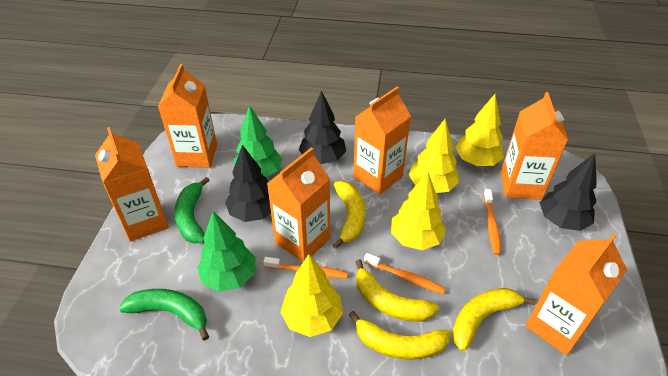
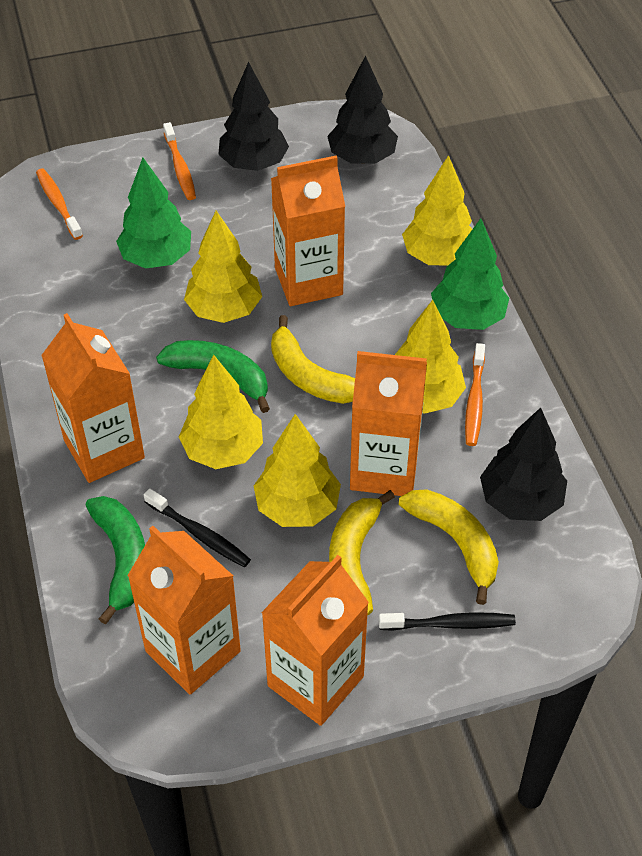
black toothbrush: 0 -> 2
orange carton: 6 -> 5
yellow banana: 4 -> 3
yellow tree: 4 -> 5

